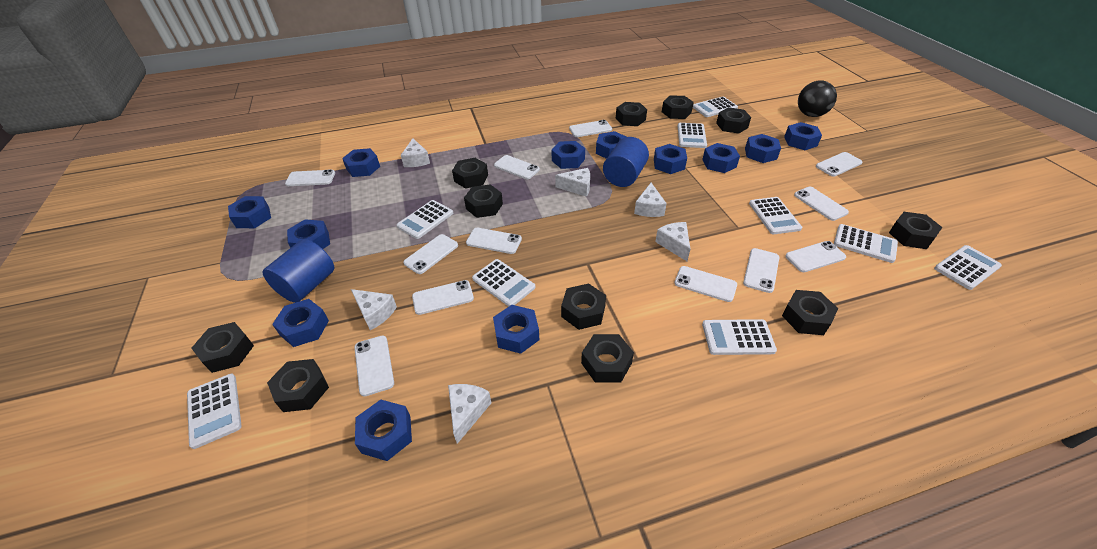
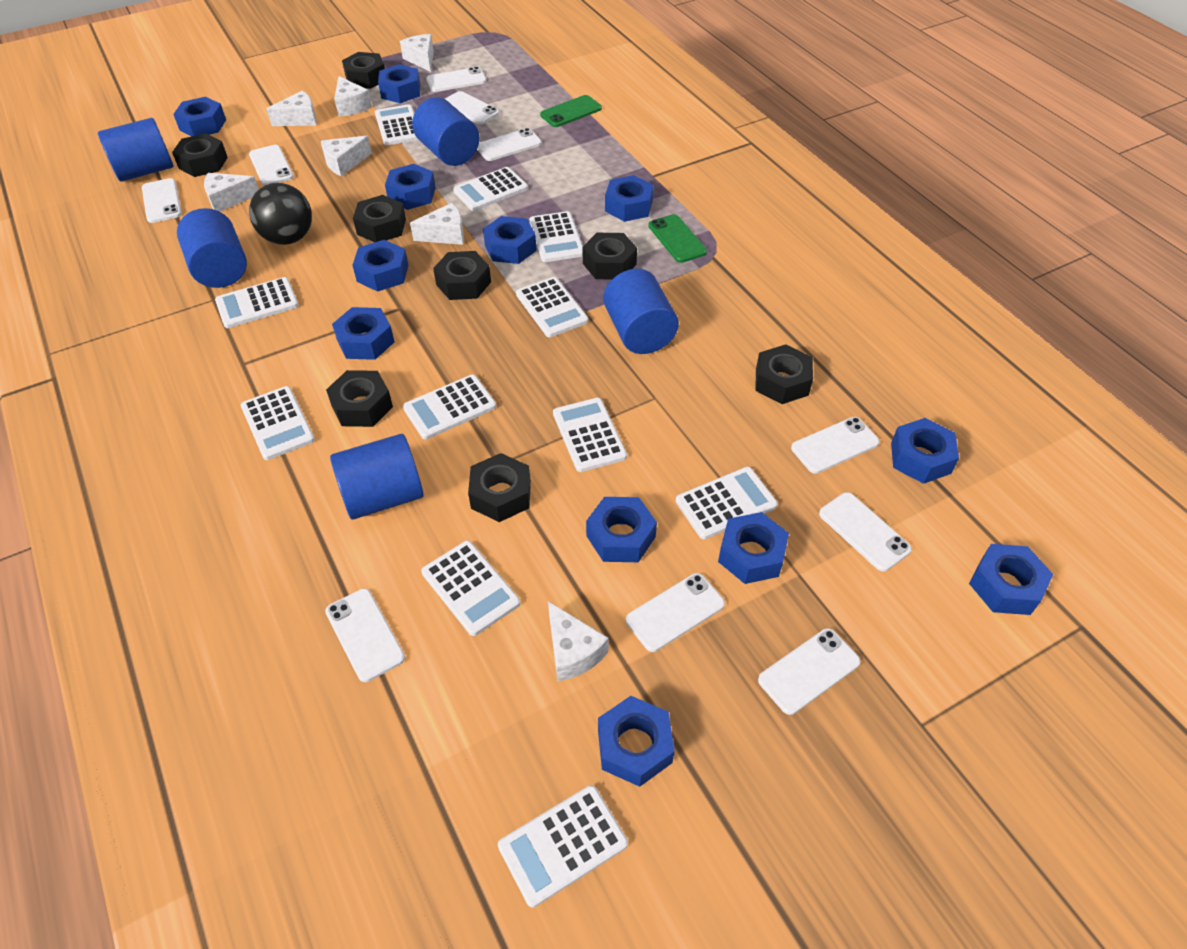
black nut: 11 -> 8
blue cylinder: 2 -> 5
green phone: 0 -> 2
white calculator: 9 -> 11
white cheese: 6 -> 7
white phone: 12 -> 10

